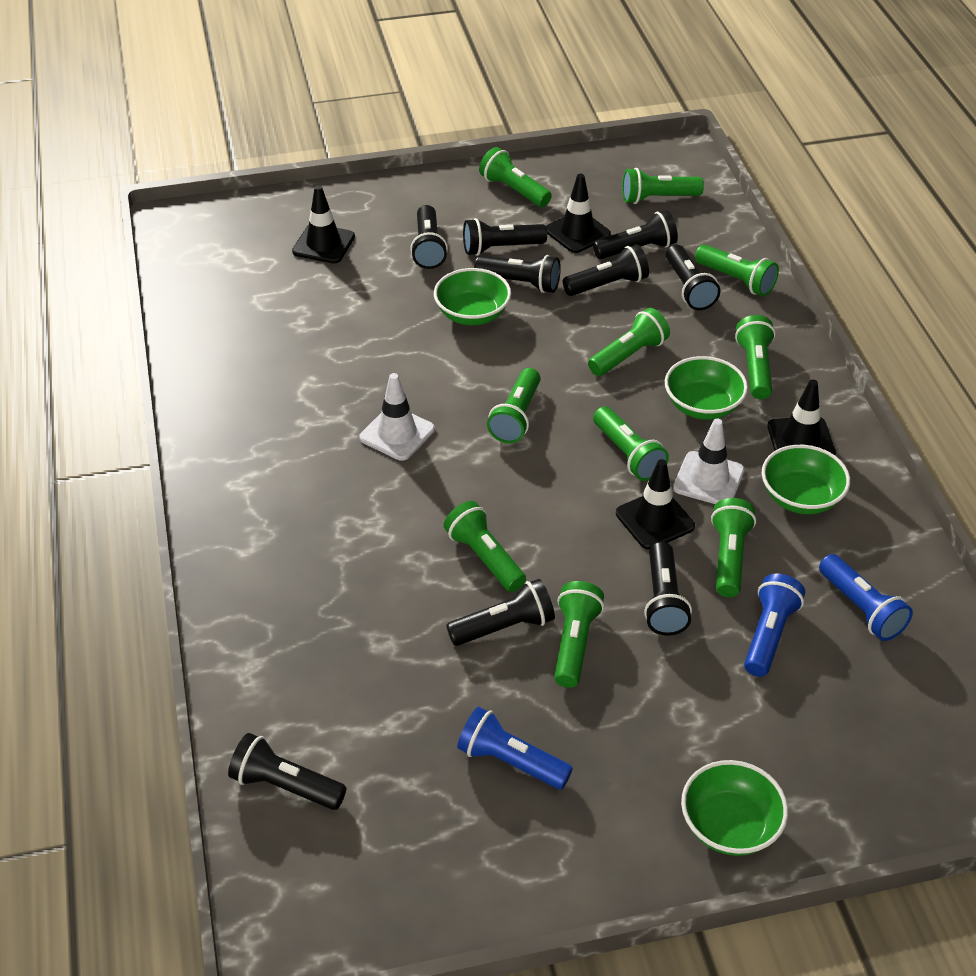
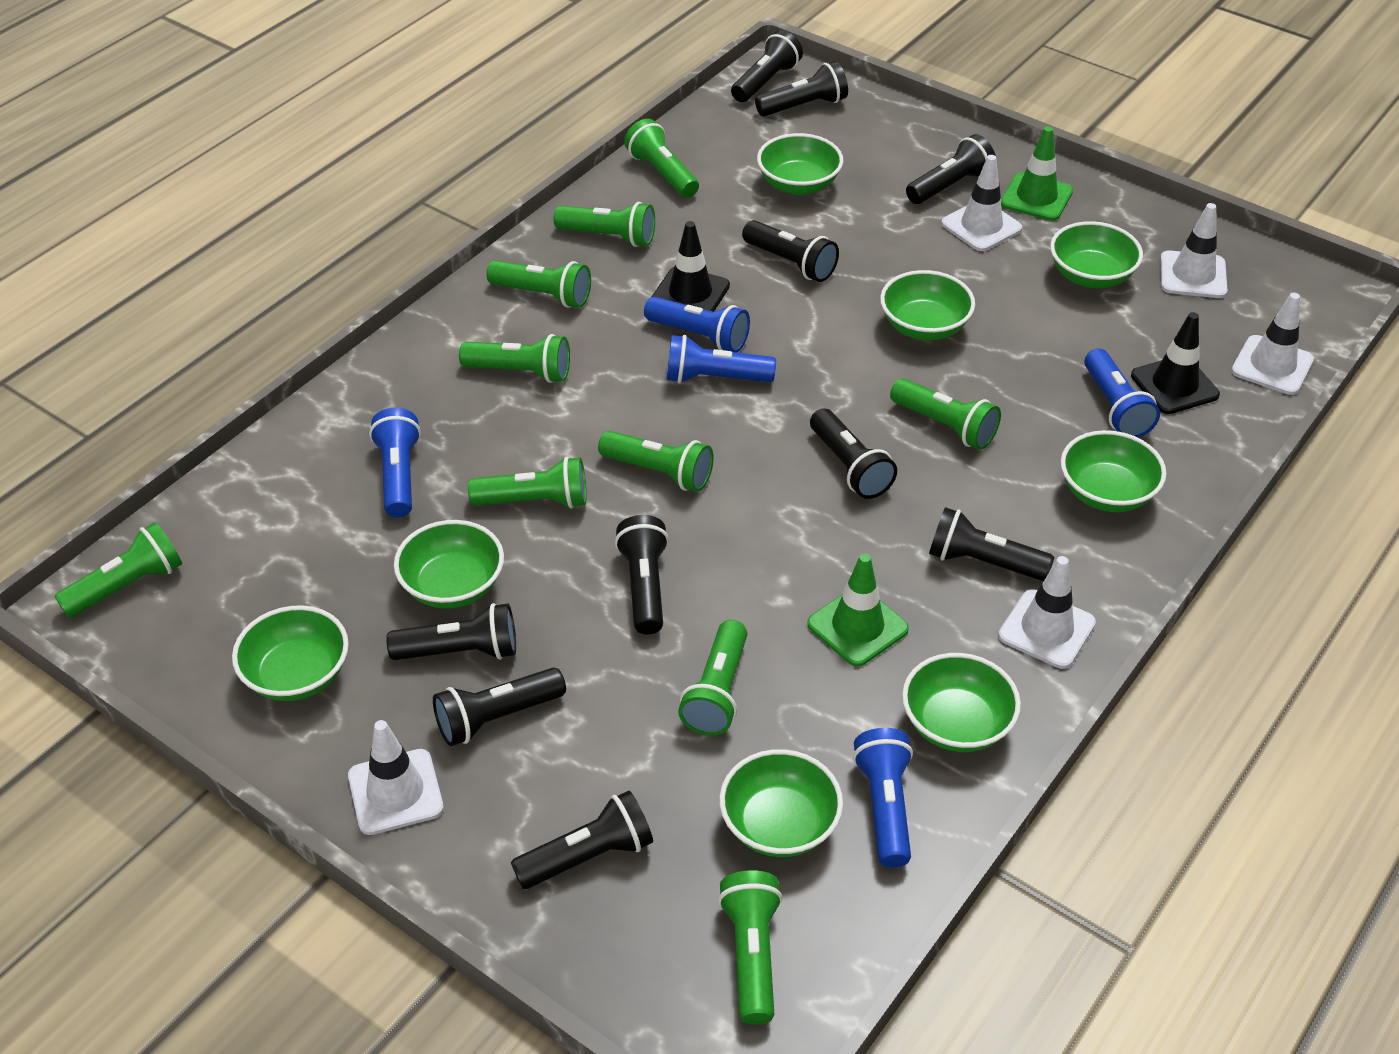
black flashlight: 9 -> 10
black traffic cone: 4 -> 2
blue flashlight: 3 -> 5
green bowl: 4 -> 8
green traffic cone: 0 -> 2
white traffic cone: 2 -> 5

